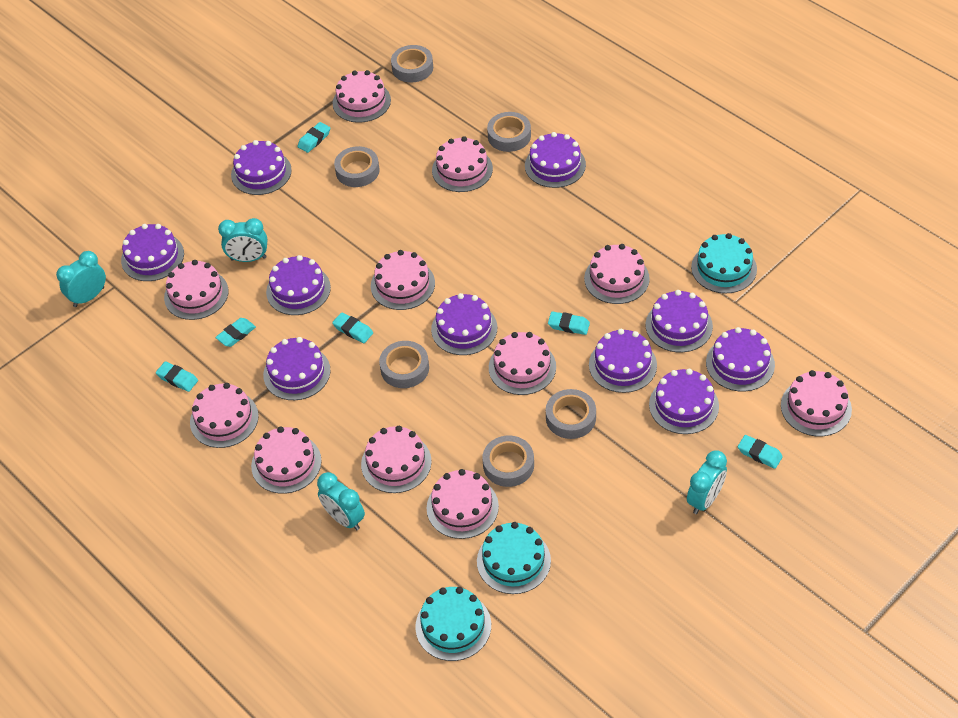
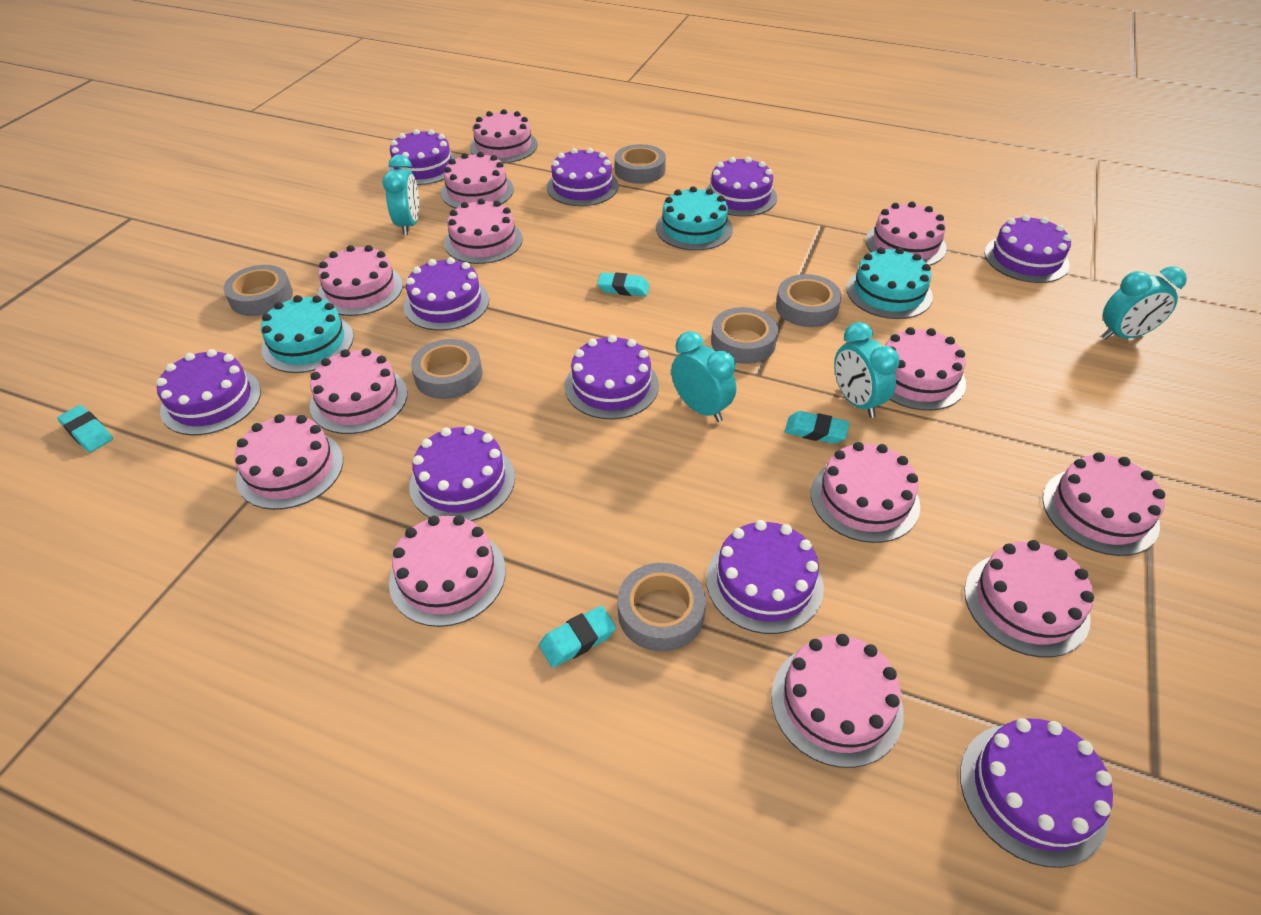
pink cake: 11 -> 13
turquoise eraser: 6 -> 4

